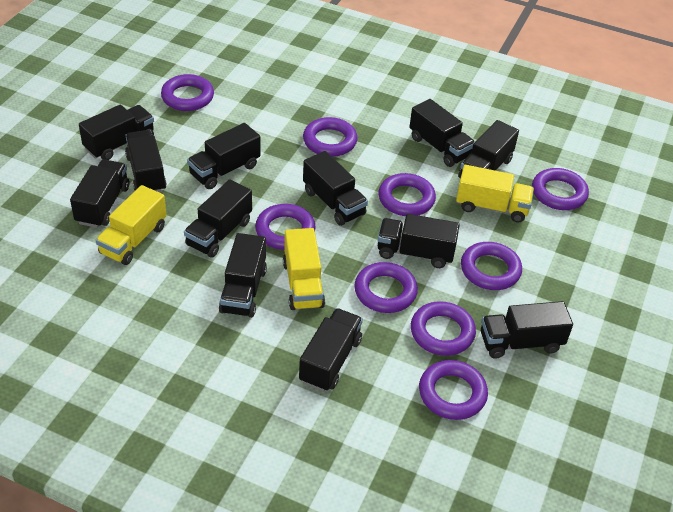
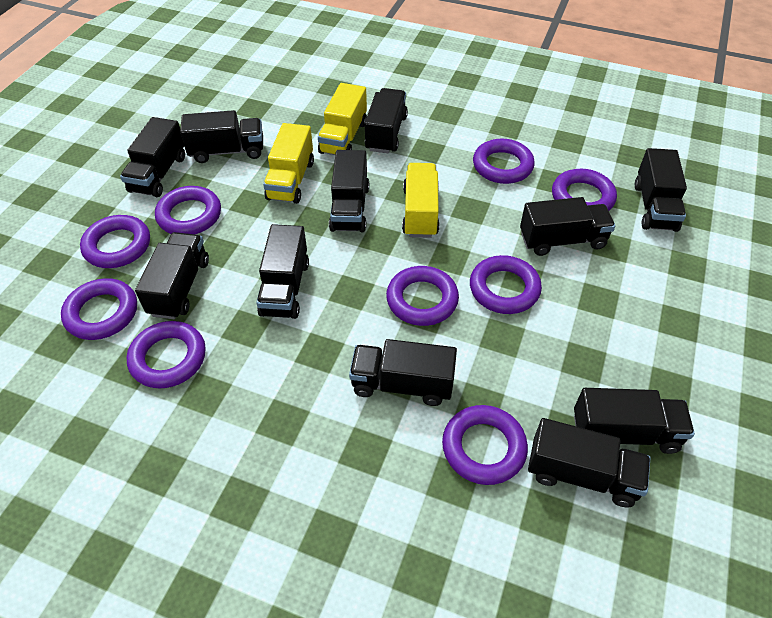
black truck: 12 -> 11

